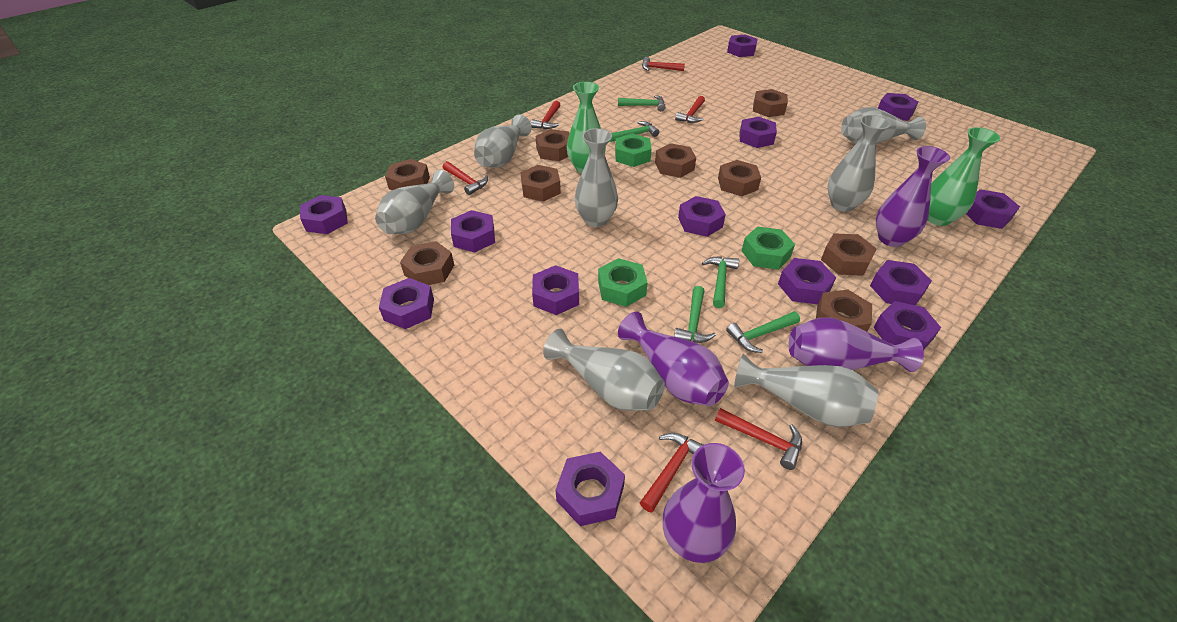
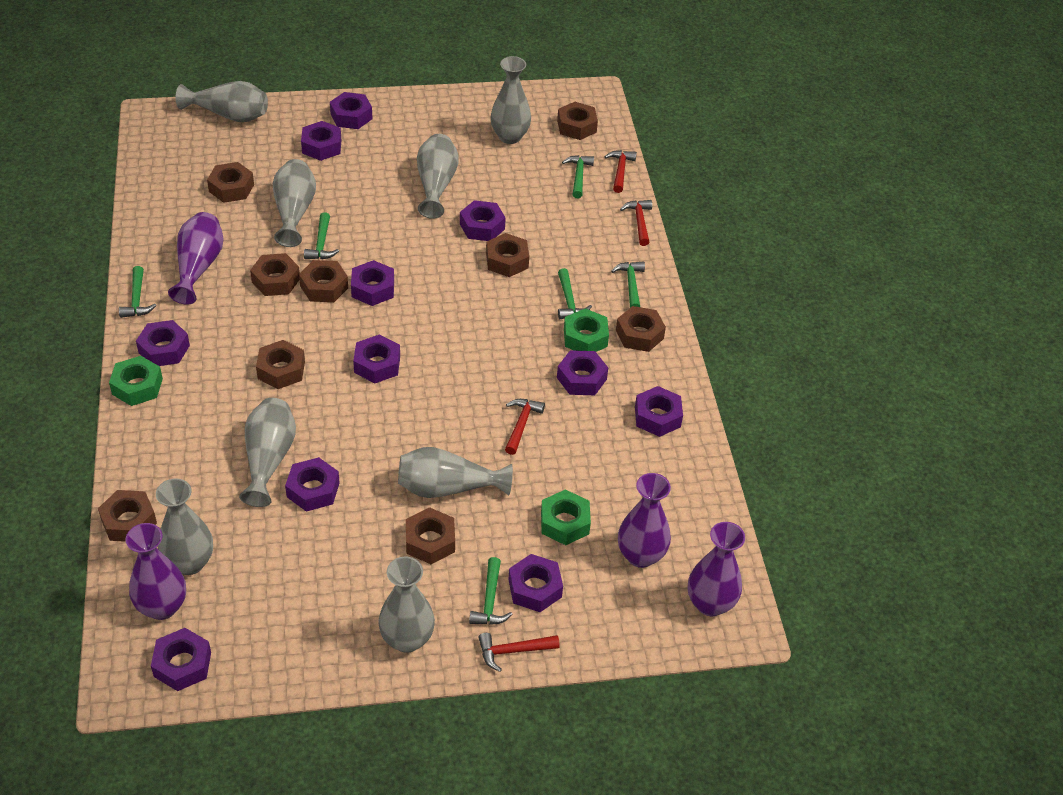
green hammer: 5 -> 6
green vase: 2 -> 0
grey vase: 7 -> 8
purple nut: 13 -> 11
red hammer: 6 -> 4

